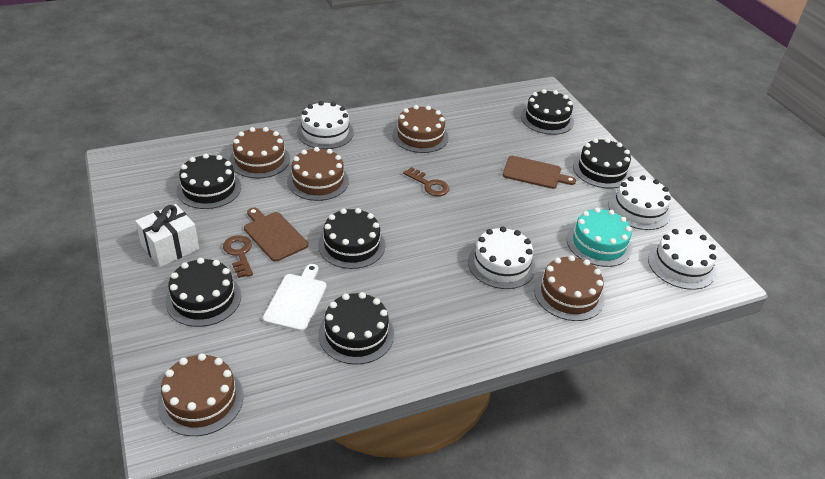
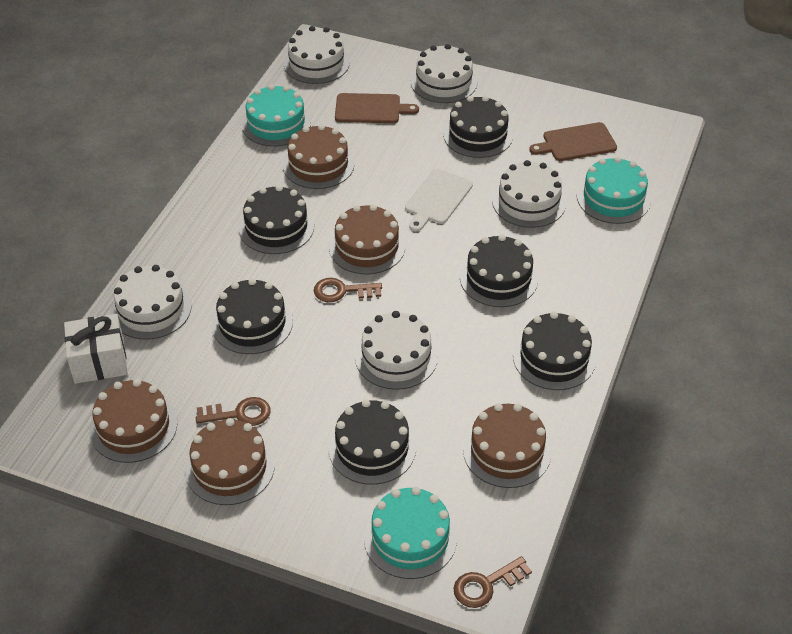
brown key: 2 -> 3
turquoise cake: 1 -> 3
white cake: 4 -> 5

